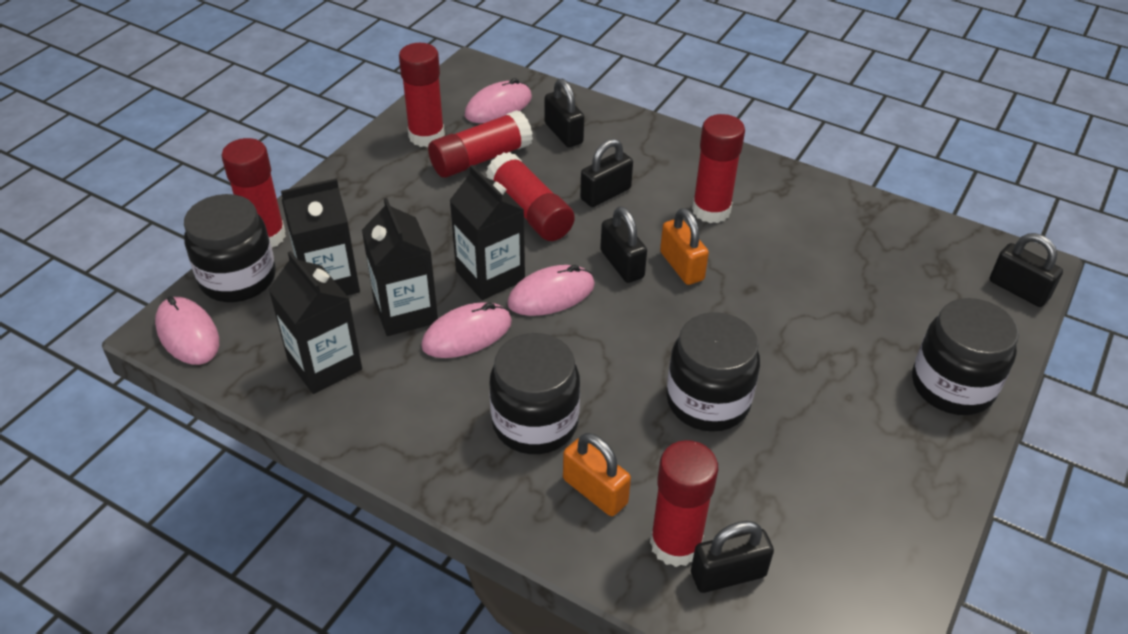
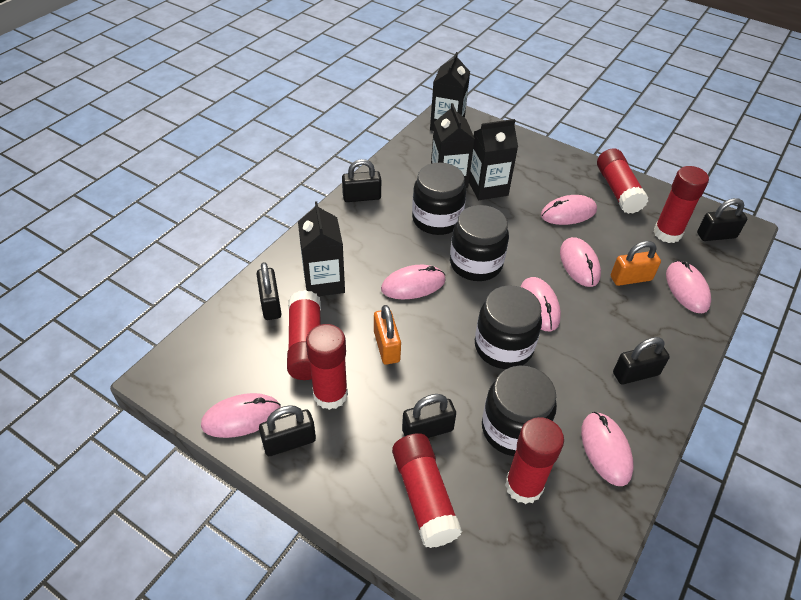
black padlock: 5 -> 6
pink mouse: 4 -> 7

